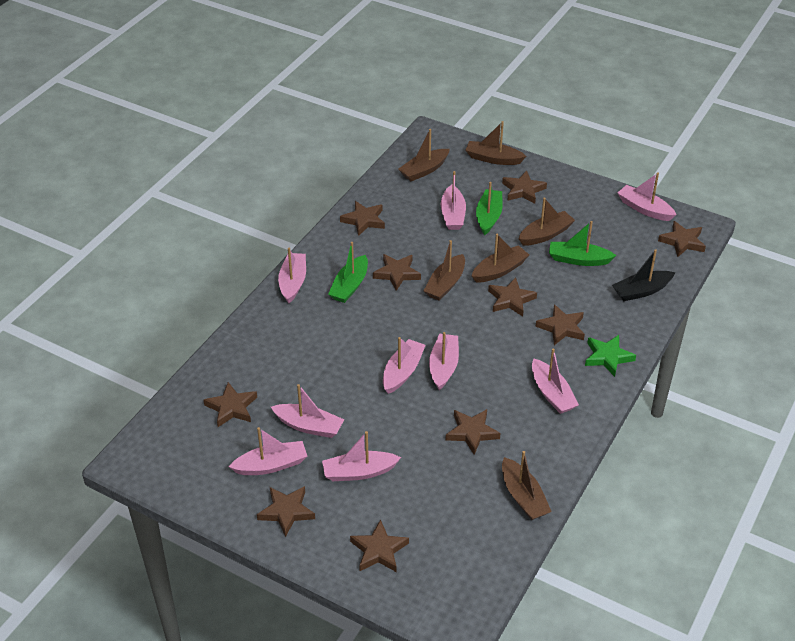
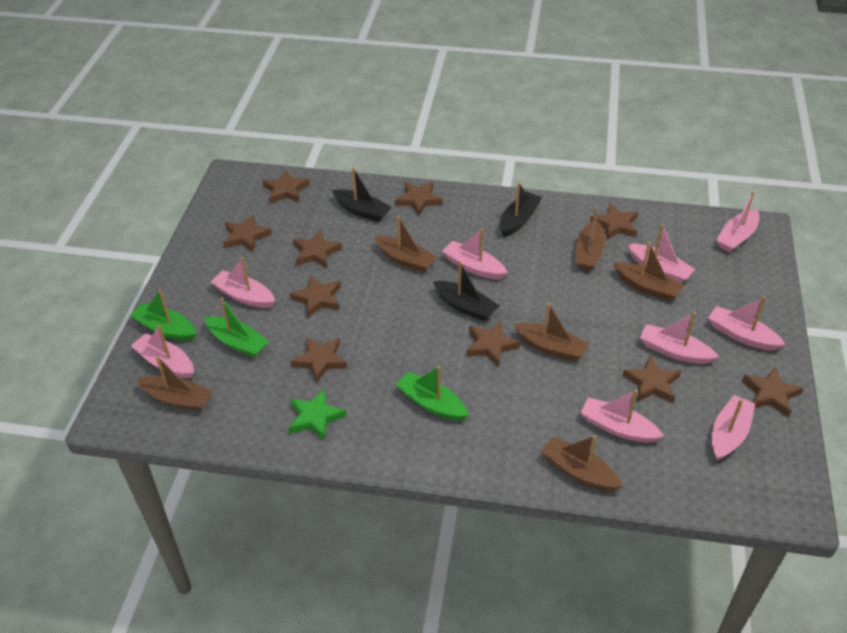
black boat: 1 -> 3

